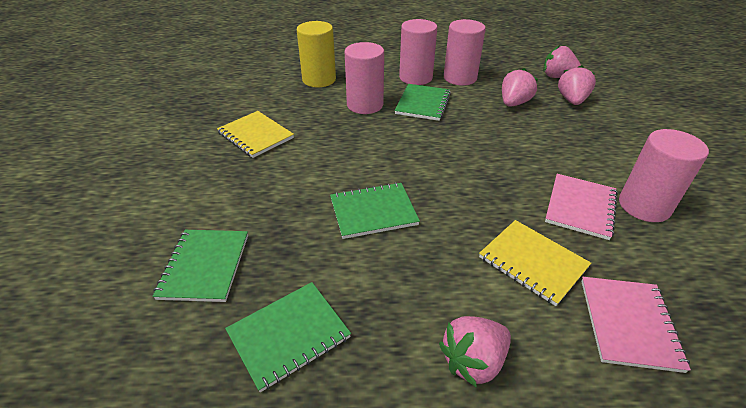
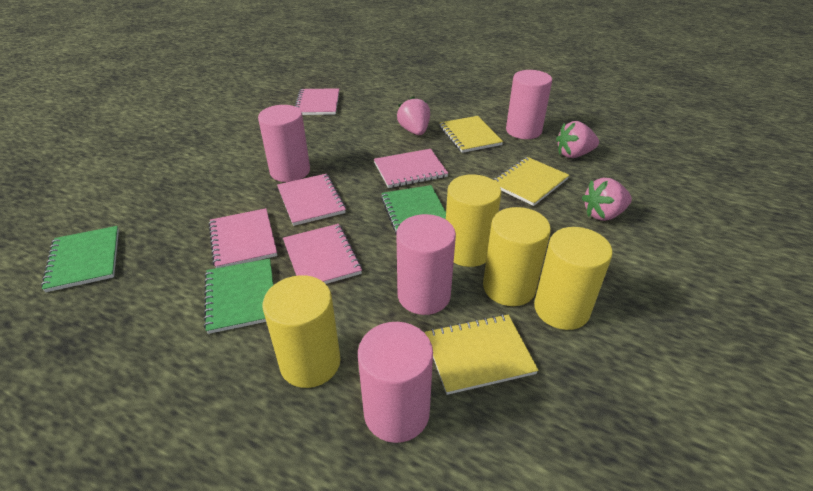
green notebook: 4 -> 3
pink notebook: 2 -> 5
pink strawberry: 4 -> 3
yellow cylinder: 1 -> 4
yellow notebook: 2 -> 3

